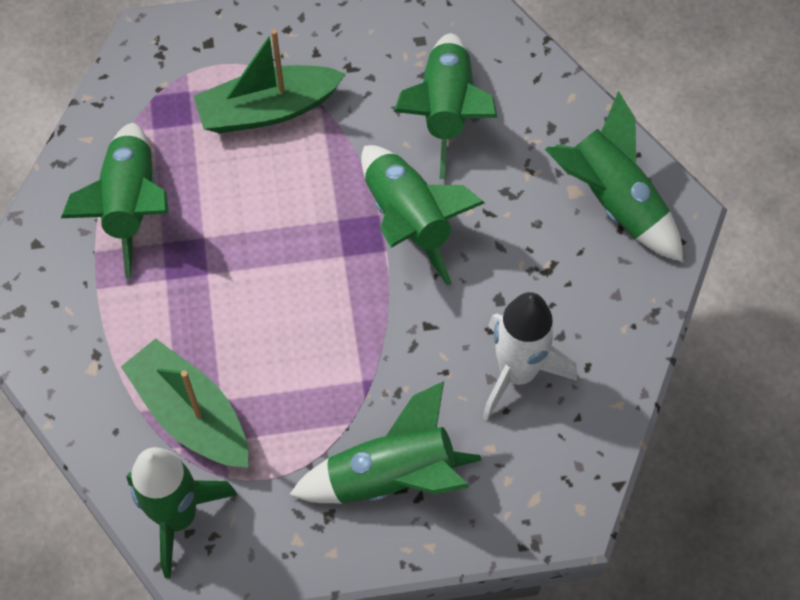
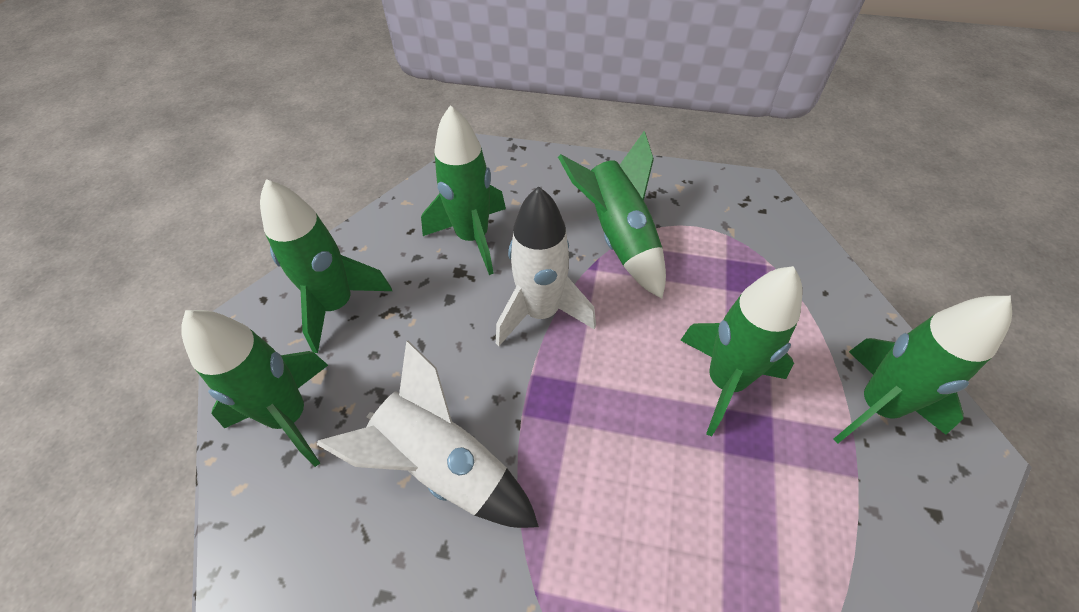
green boat: 2 -> 0
white rocket: 1 -> 2

